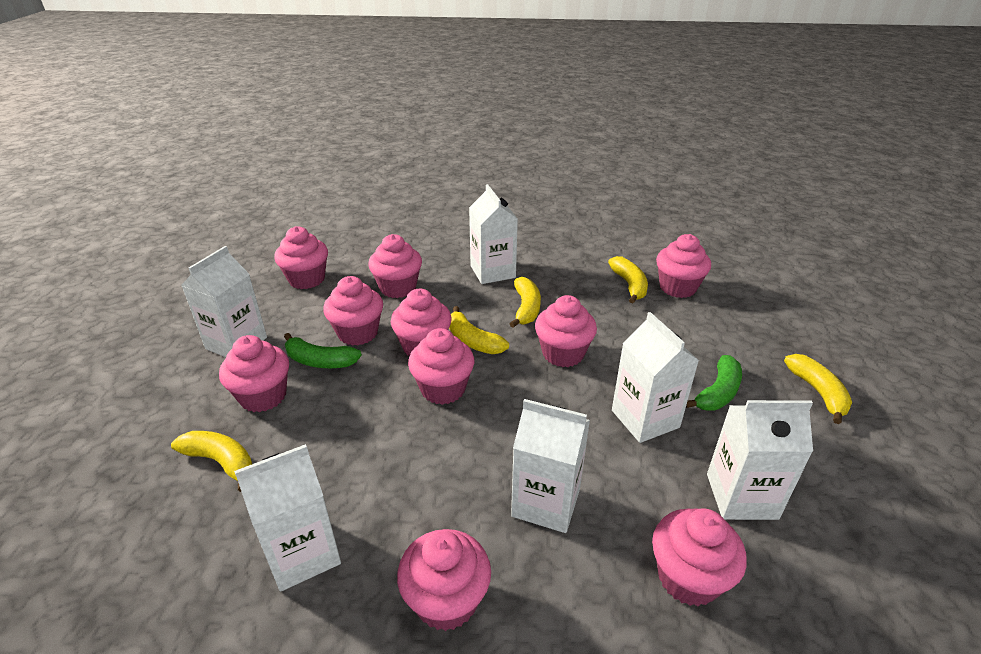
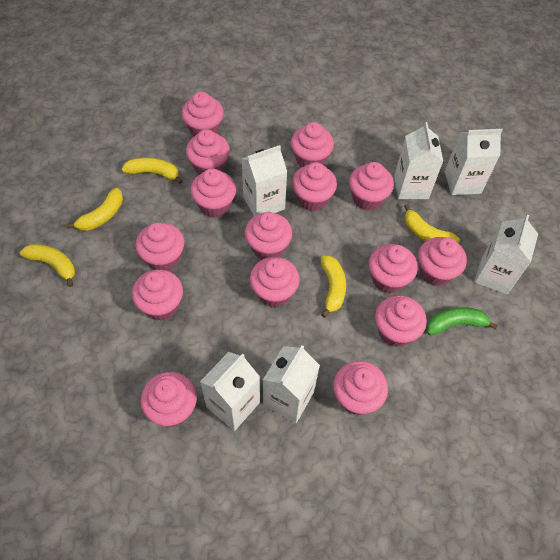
green banana: 2 -> 1
pink cupcake: 10 -> 15

